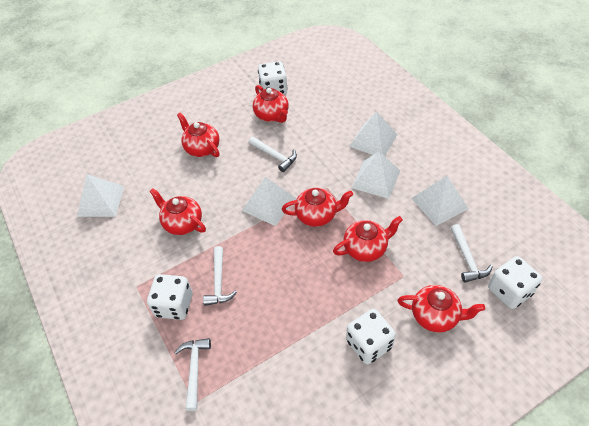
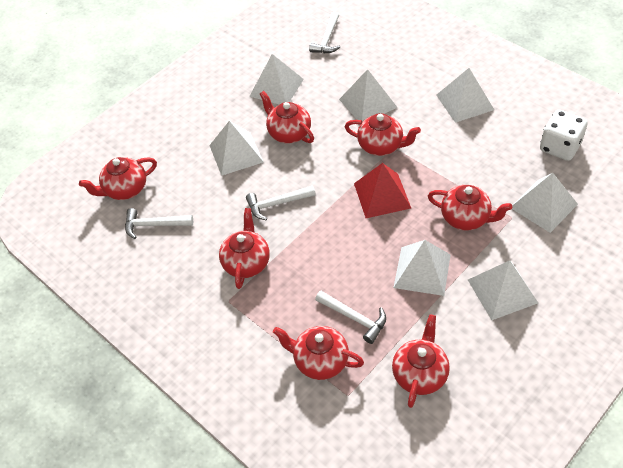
red pyramid: 0 -> 1
red teapot: 6 -> 7
white dice: 4 -> 1
white pyramid: 5 -> 7

